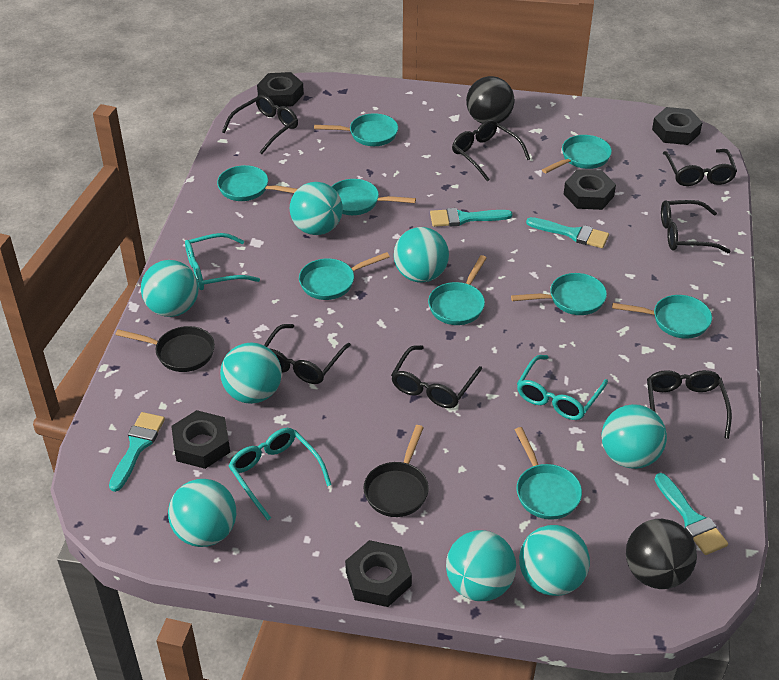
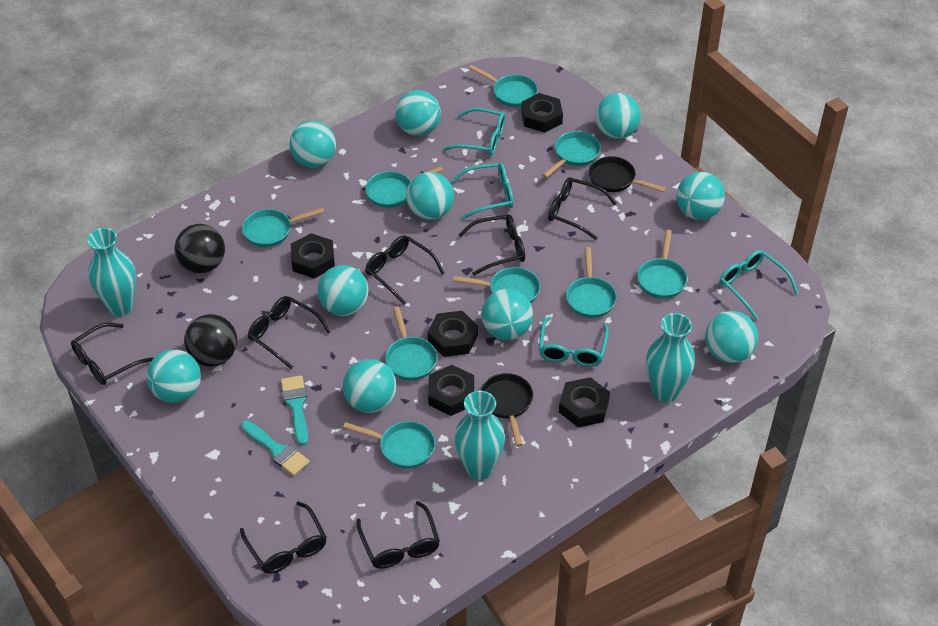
turquoise ball: 8 -> 10
turquoise brush: 4 -> 2
turquoise glasses: 3 -> 4
turquoise vase: 0 -> 3

